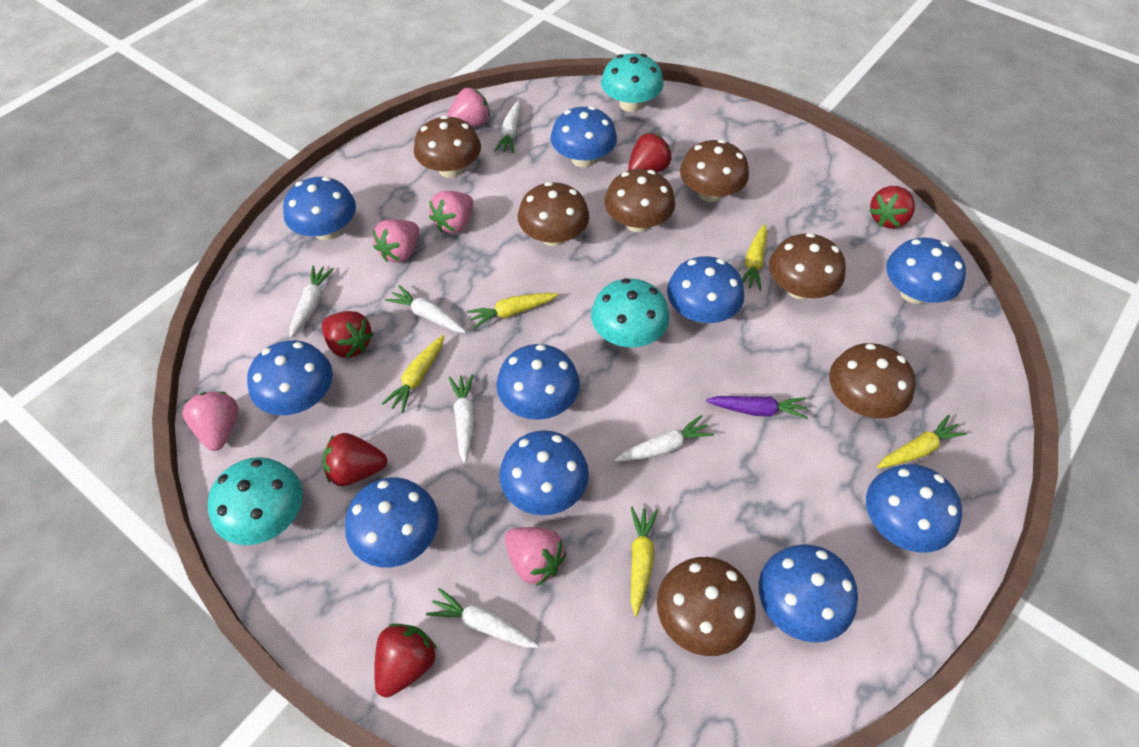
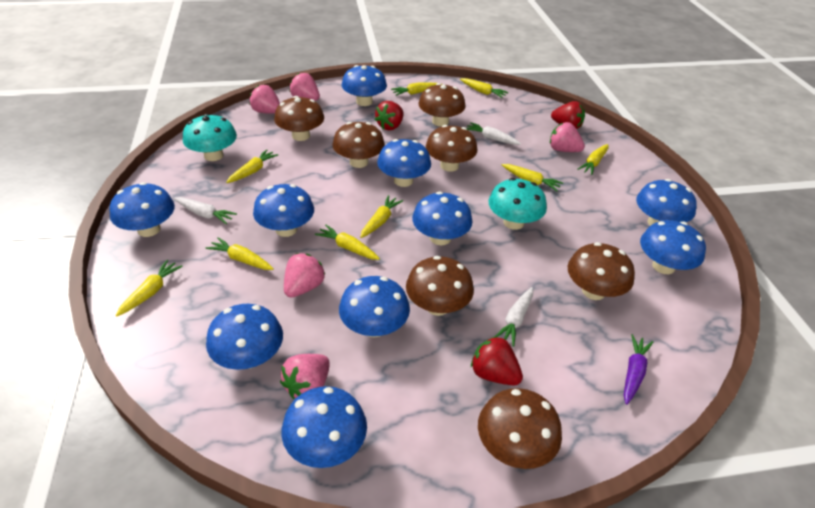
red strawberry: 5 -> 3
turquoise mushroom: 3 -> 2
white carrot: 6 -> 3
yellow carrot: 5 -> 9

